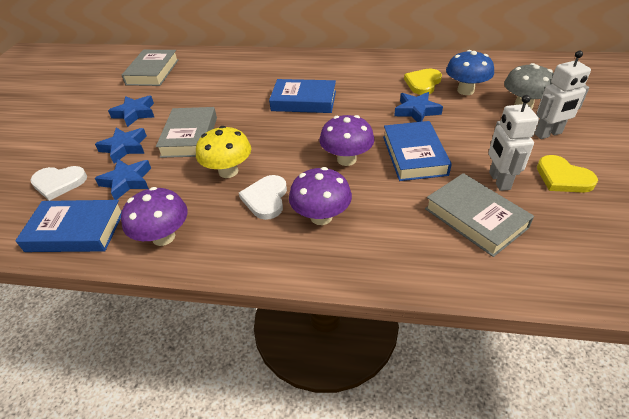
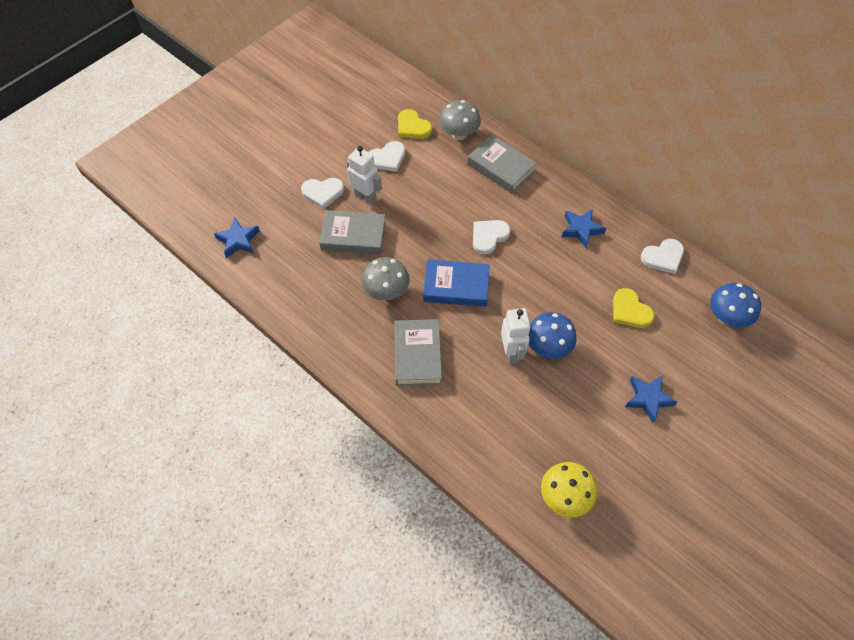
blue book: 3 -> 1
blue mushroom: 1 -> 2
blue star: 4 -> 3
grey mushroom: 1 -> 2
purple mushroom: 3 -> 0
white heart: 2 -> 4

